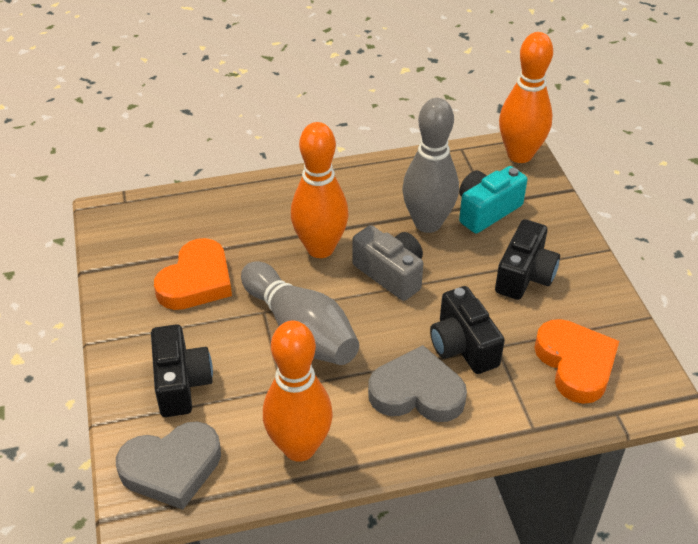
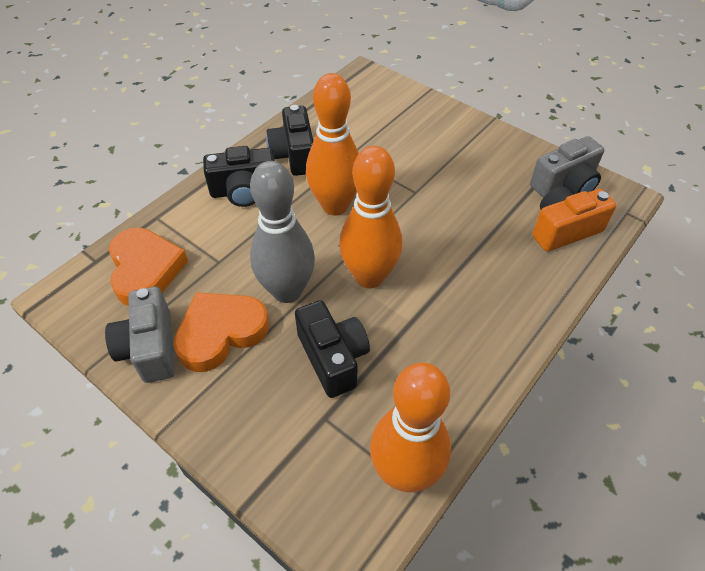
grey bowling pin: 2 -> 1
grey camera: 1 -> 2
grey heart: 2 -> 0
orange camera: 0 -> 1
turquoise camera: 1 -> 0

